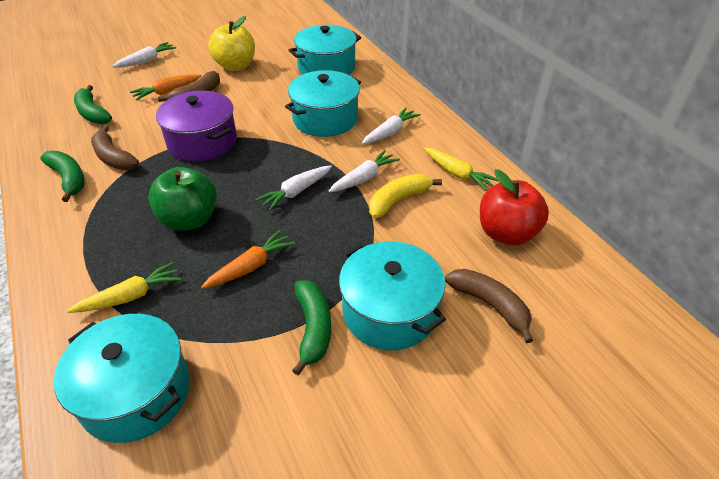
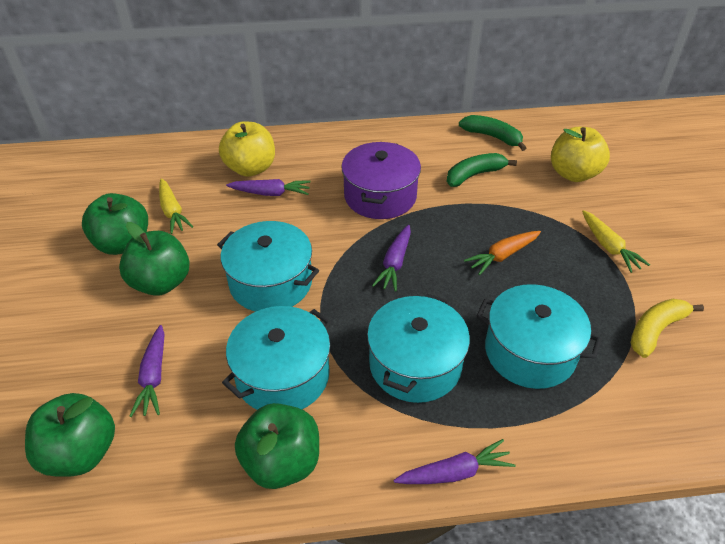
brown banana: 3 -> 0
green apple: 1 -> 4
green banana: 3 -> 2
orange carrot: 2 -> 1
purple carrot: 0 -> 4
red apple: 1 -> 0
white carrot: 4 -> 0
yellow apple: 1 -> 2

